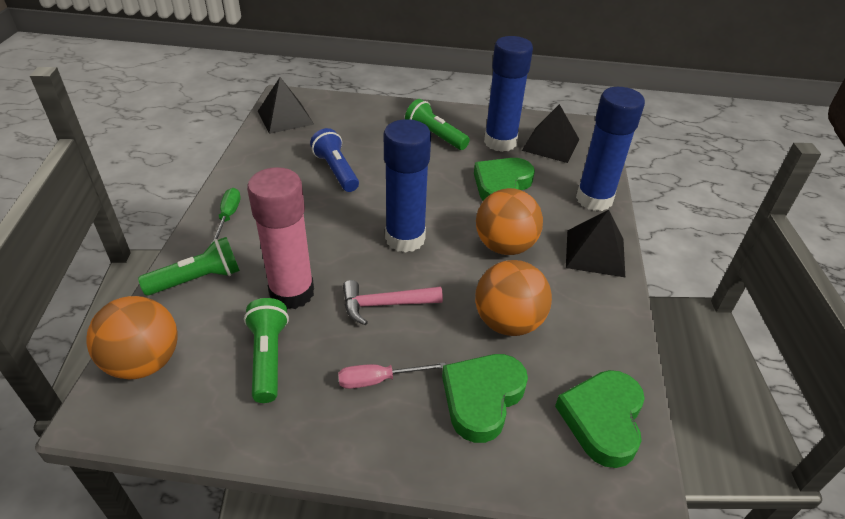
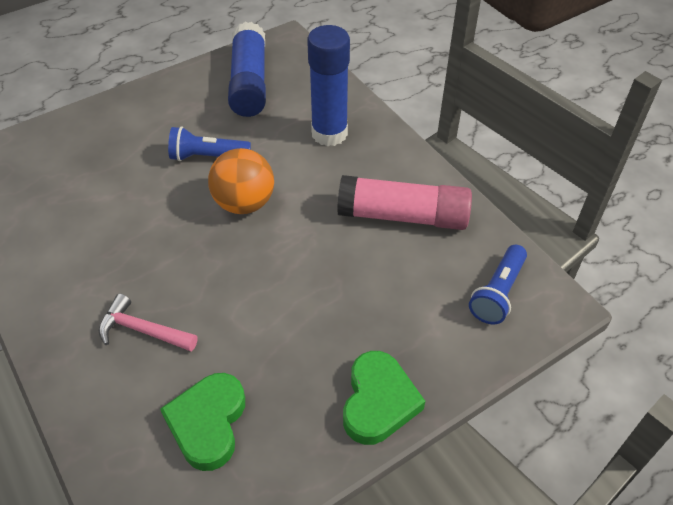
black pyramid: 3 -> 0
blue flashlight: 1 -> 2
blue glue stick: 3 -> 2
green flashlight: 3 -> 0
green heart: 3 -> 2
green screwdriver: 1 -> 0
orange ball: 3 -> 1
pink screwdriver: 1 -> 0

